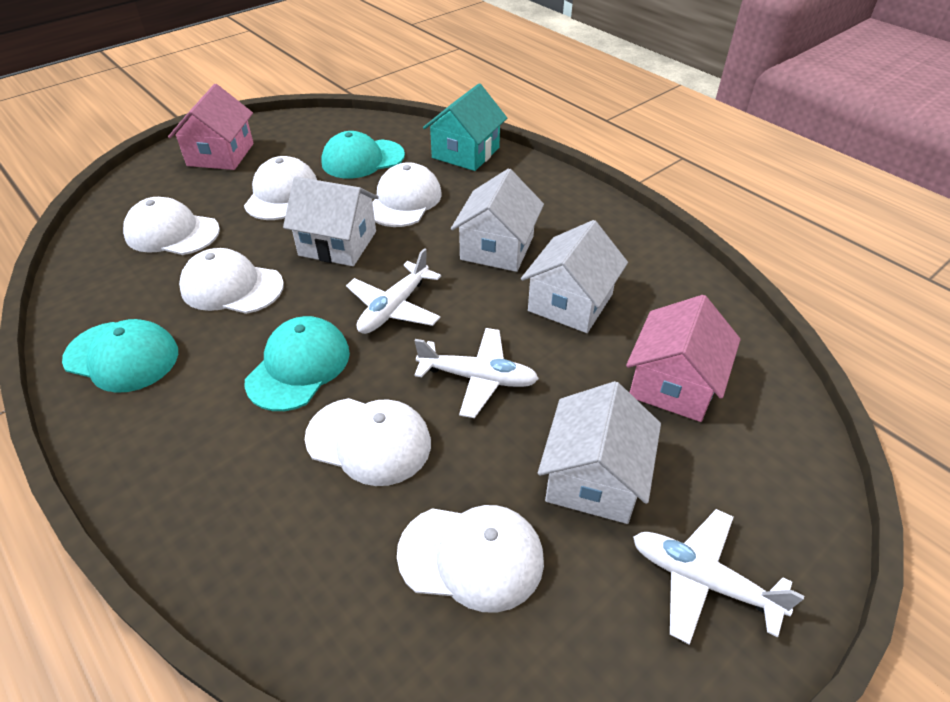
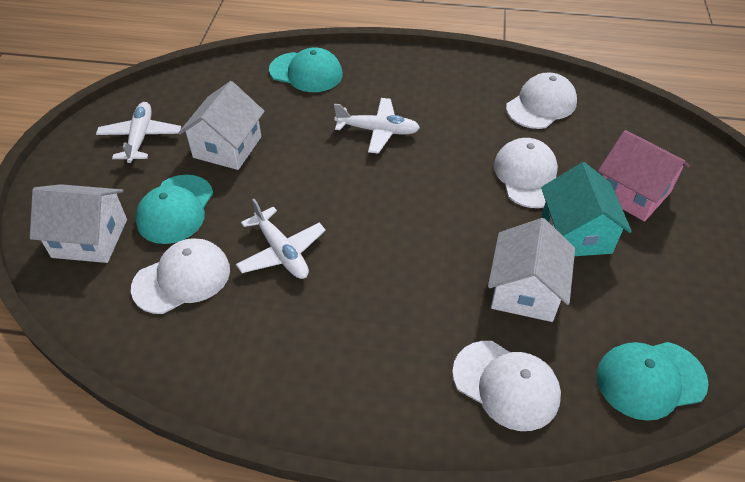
pink house: 2 -> 1
white cap: 6 -> 4
white house: 4 -> 3

